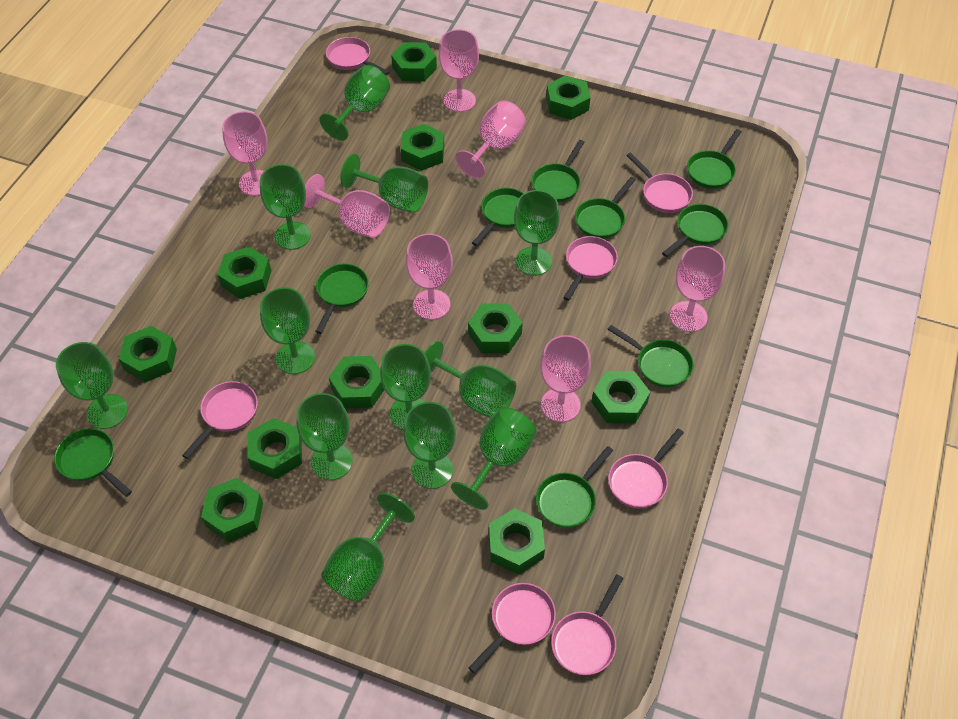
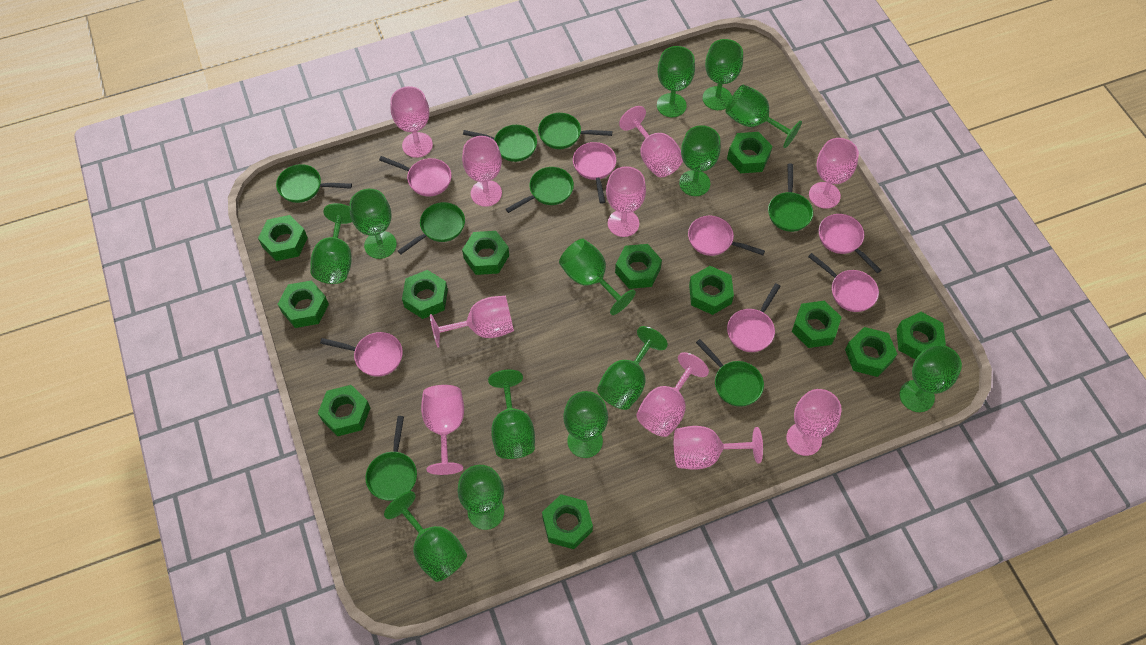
green goblet: 12 -> 13
green nut: 11 -> 12
green pan: 9 -> 8
pink goblet: 7 -> 10

